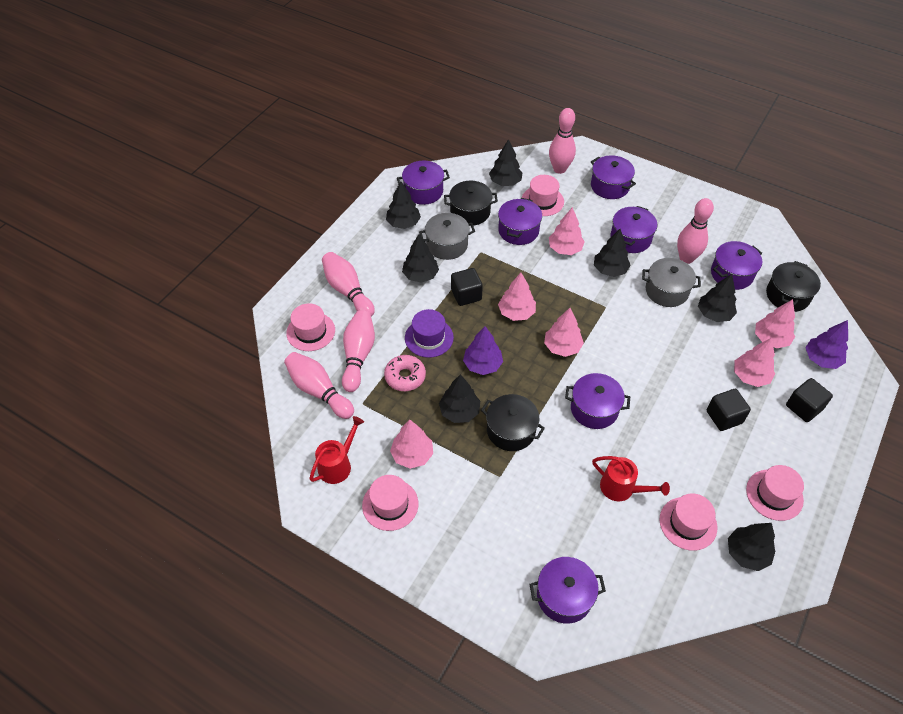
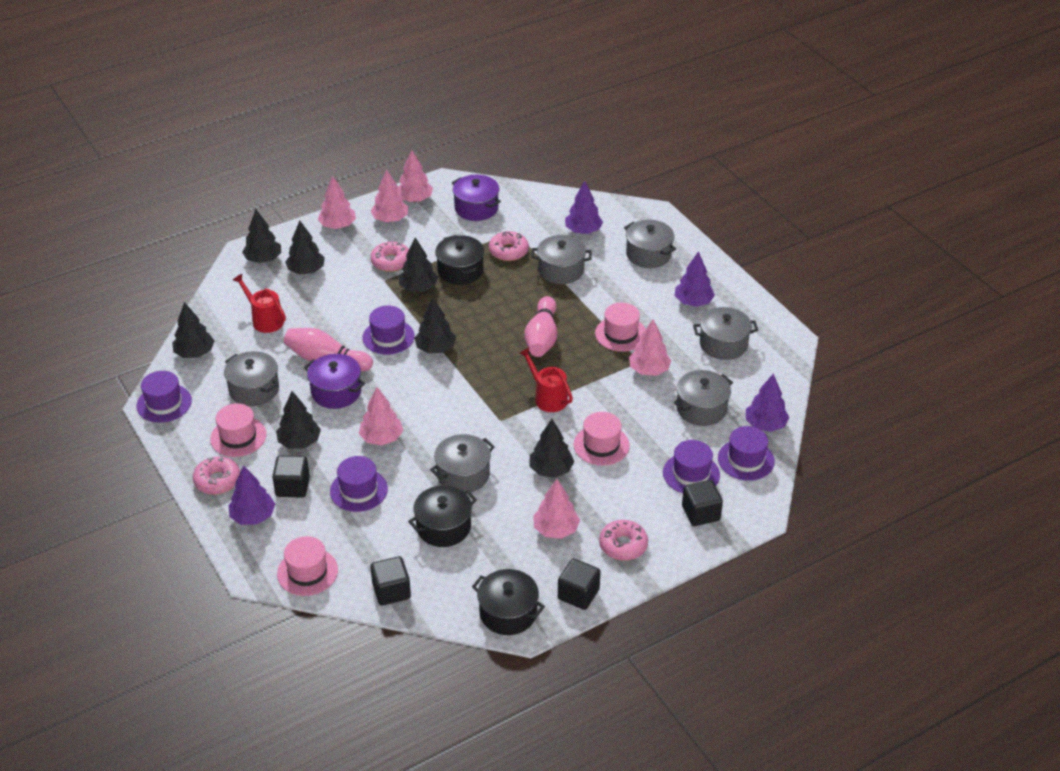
black cube: 3 -> 4
grey pot: 2 -> 6
pink bowling pin: 5 -> 2
pink donut: 1 -> 4
pink hat: 5 -> 4
purple hat: 1 -> 5
purple pot: 7 -> 2
purple tree: 2 -> 4

